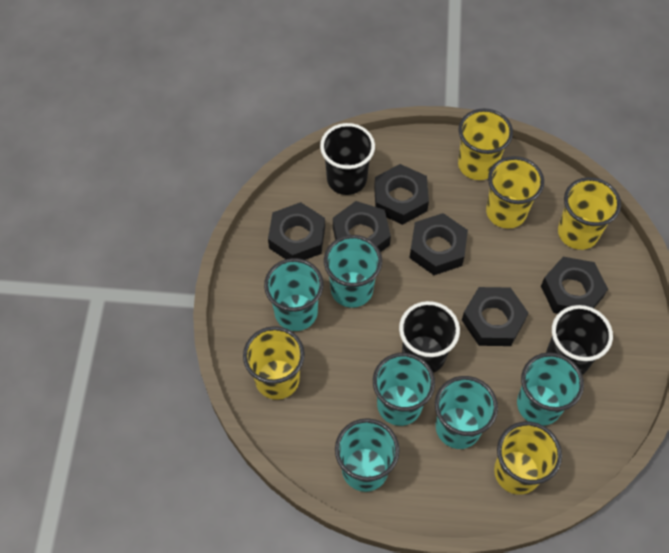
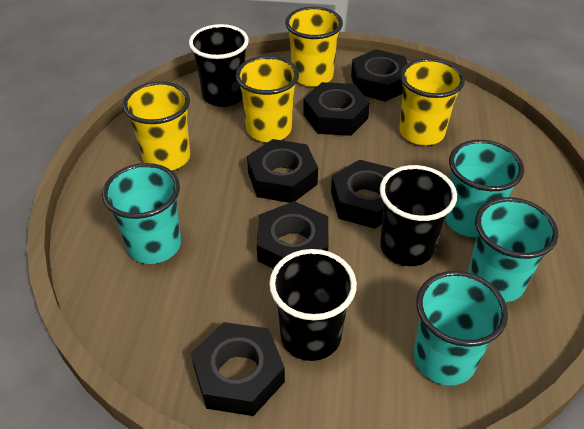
turquoise cup: 6 -> 4
yellow cup: 5 -> 4

